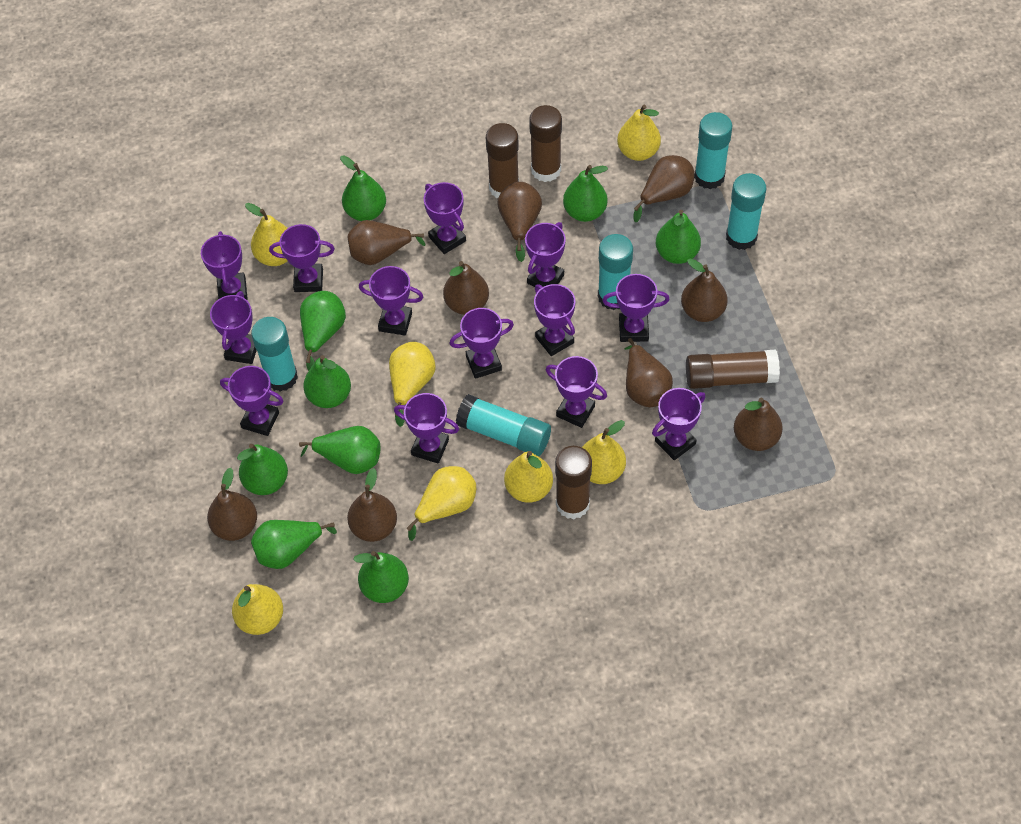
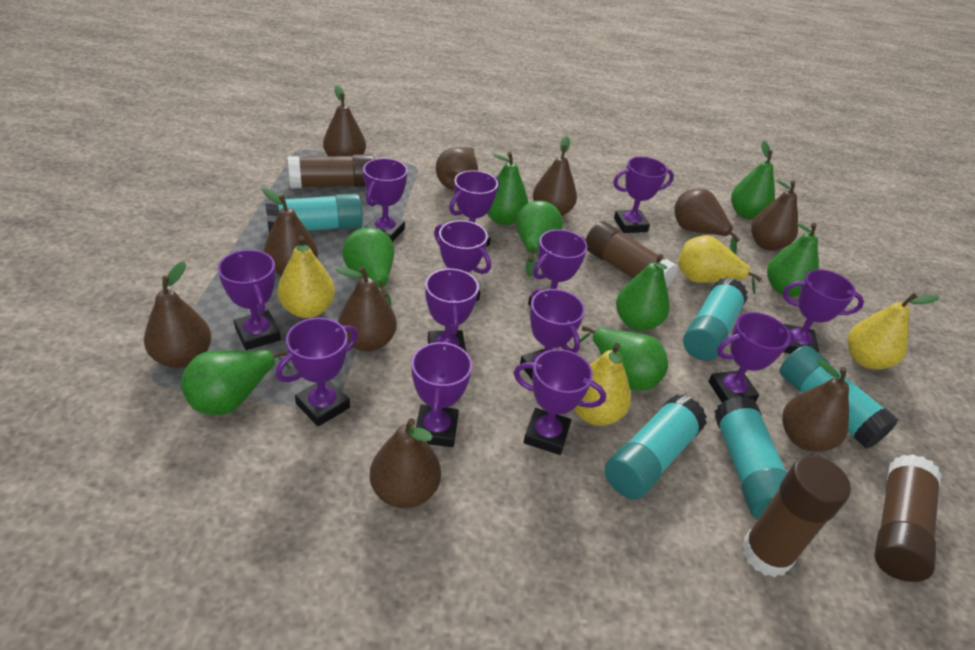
brown pear: 9 -> 10
green pear: 9 -> 8
yellow pear: 7 -> 4

